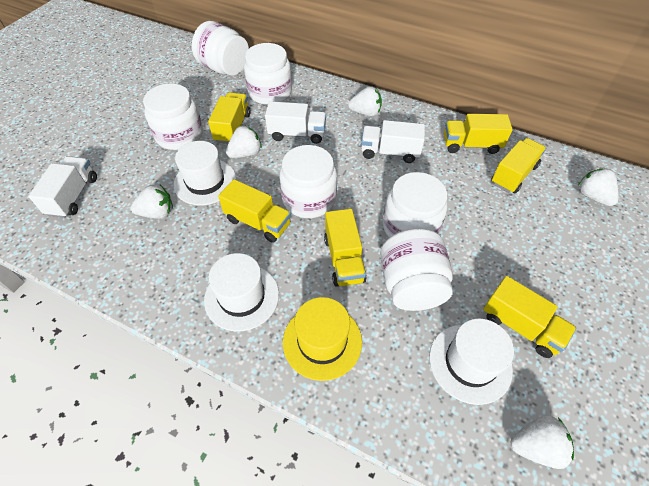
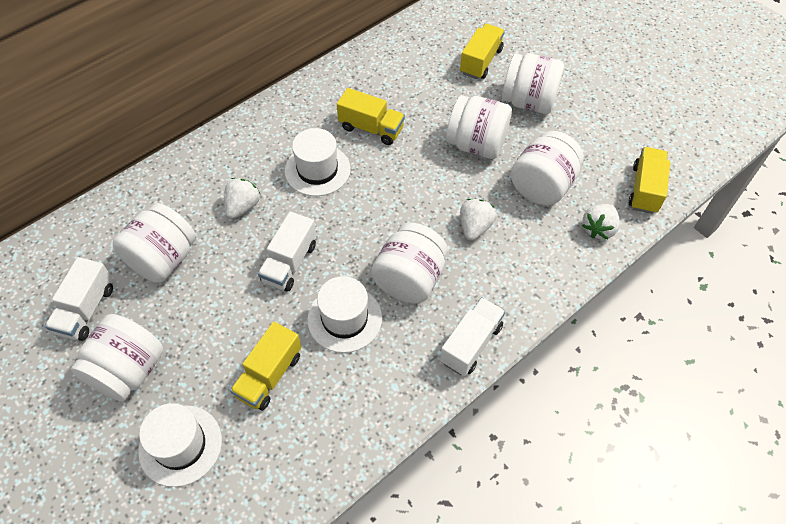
white strawberry: 5 -> 3
yellow hat: 1 -> 0
yellow truck: 6 -> 4

